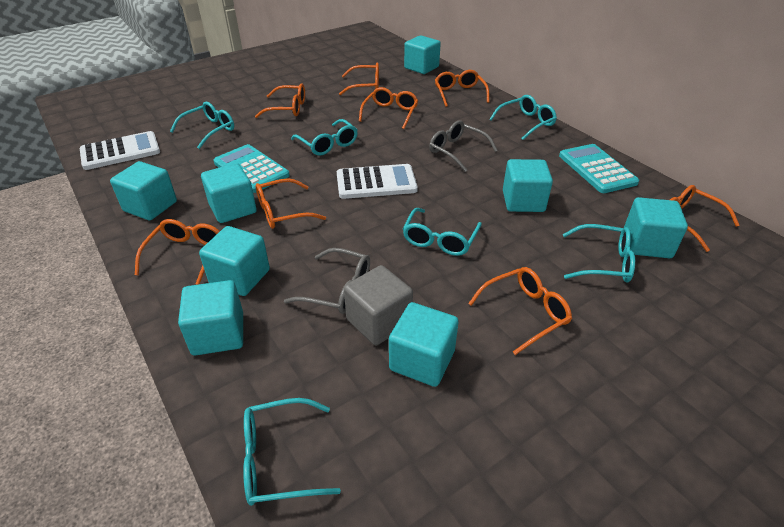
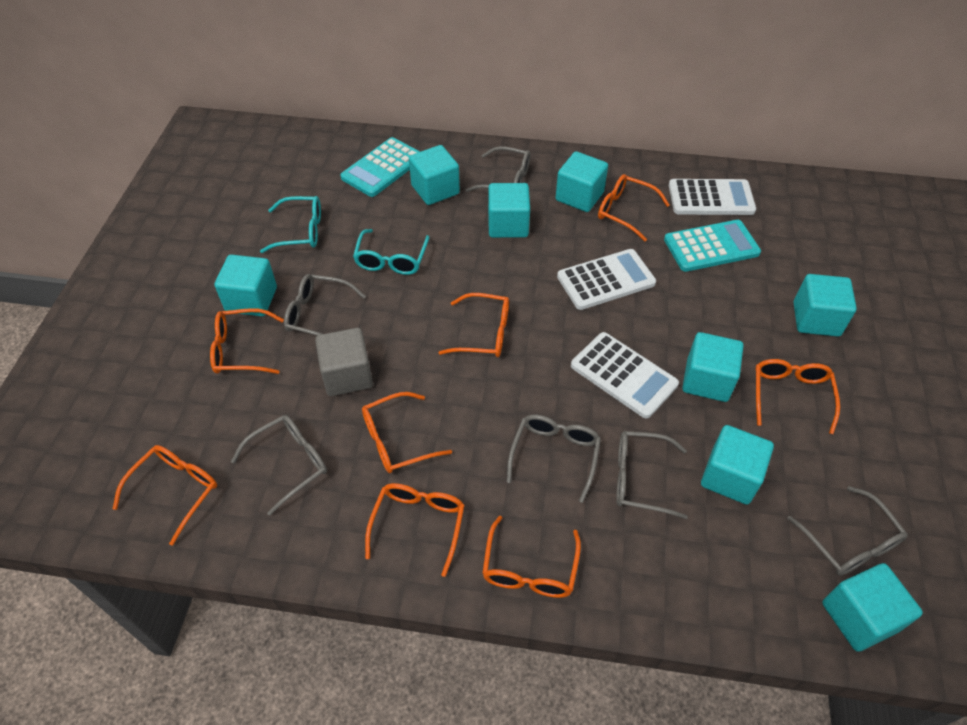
grey glasses: 2 -> 6
turquoise glasses: 6 -> 2
white calculator: 2 -> 3

